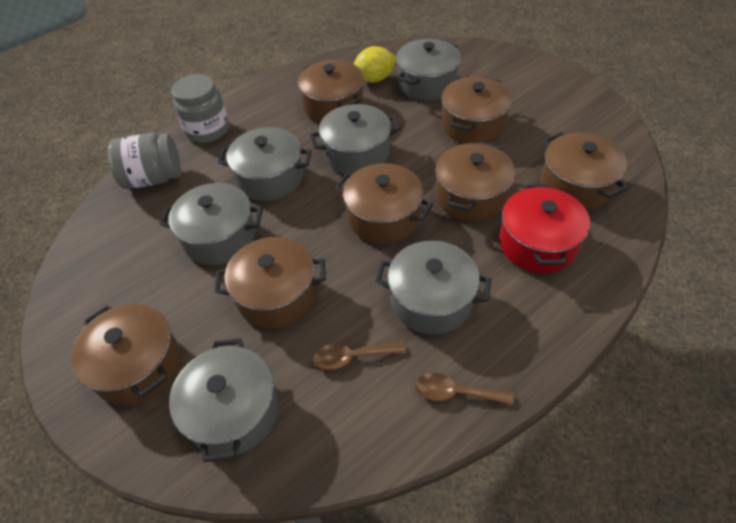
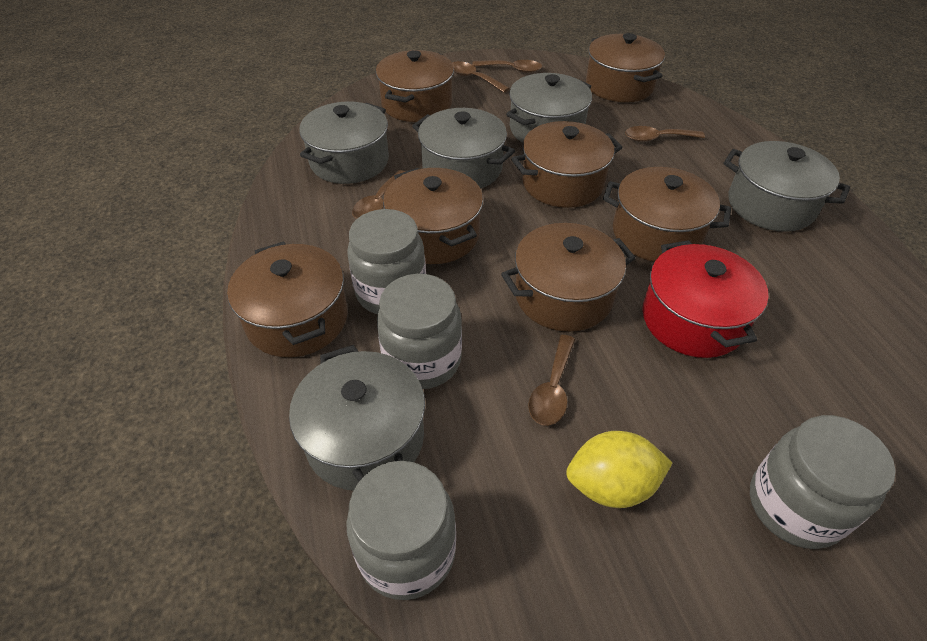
brown spoon: 2 -> 5
grey jar: 2 -> 4
grey pot: 6 -> 5

